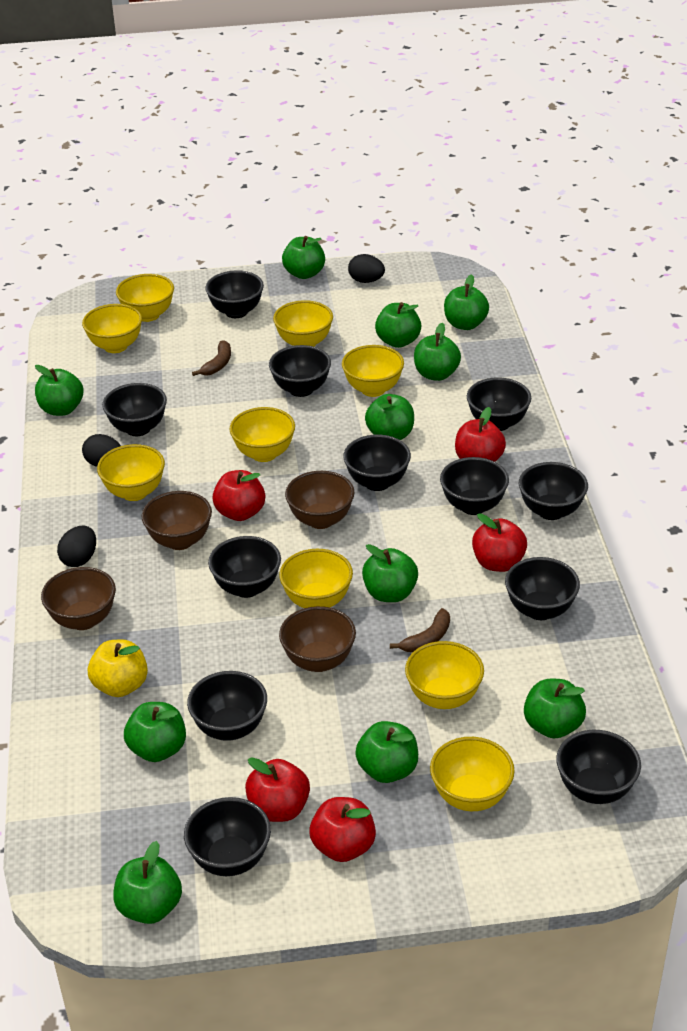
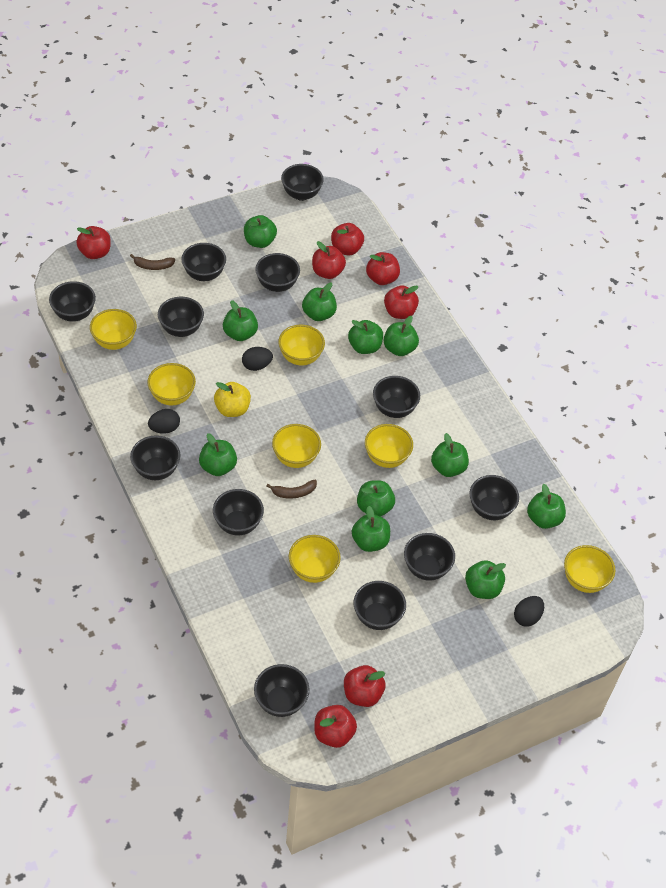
brown bowl: 4 -> 0
red apple: 5 -> 7
yellow bowl: 9 -> 7

